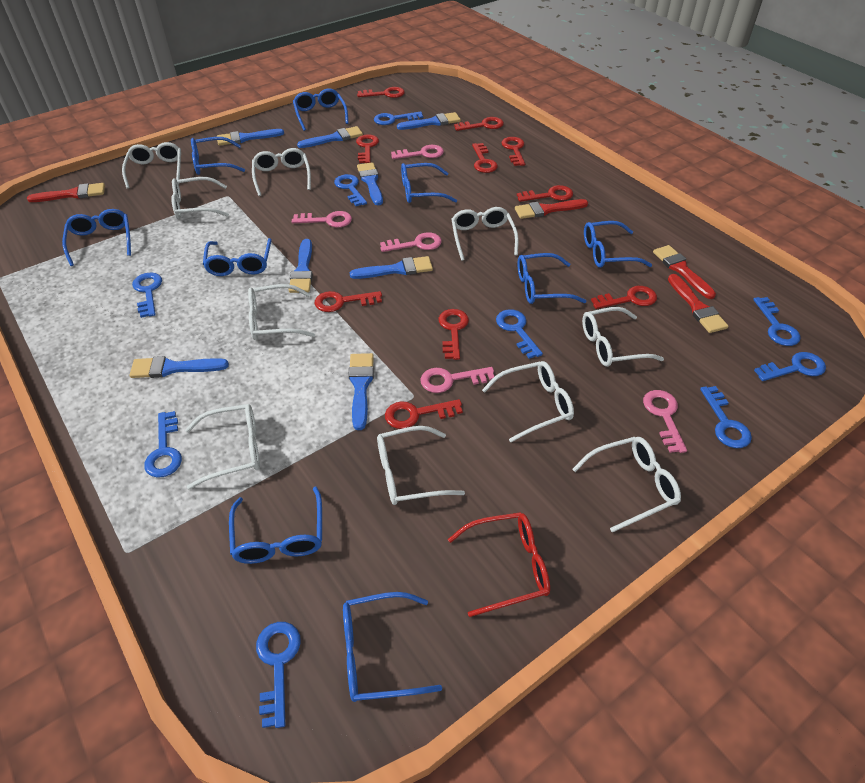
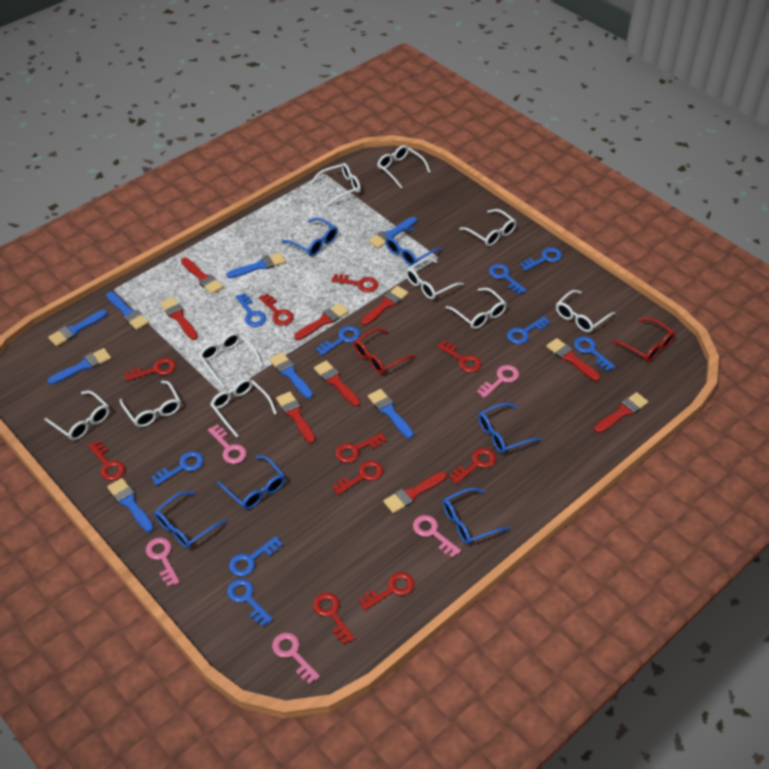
blue glasses: 9 -> 6
red brush: 4 -> 9
red glasses: 1 -> 2

